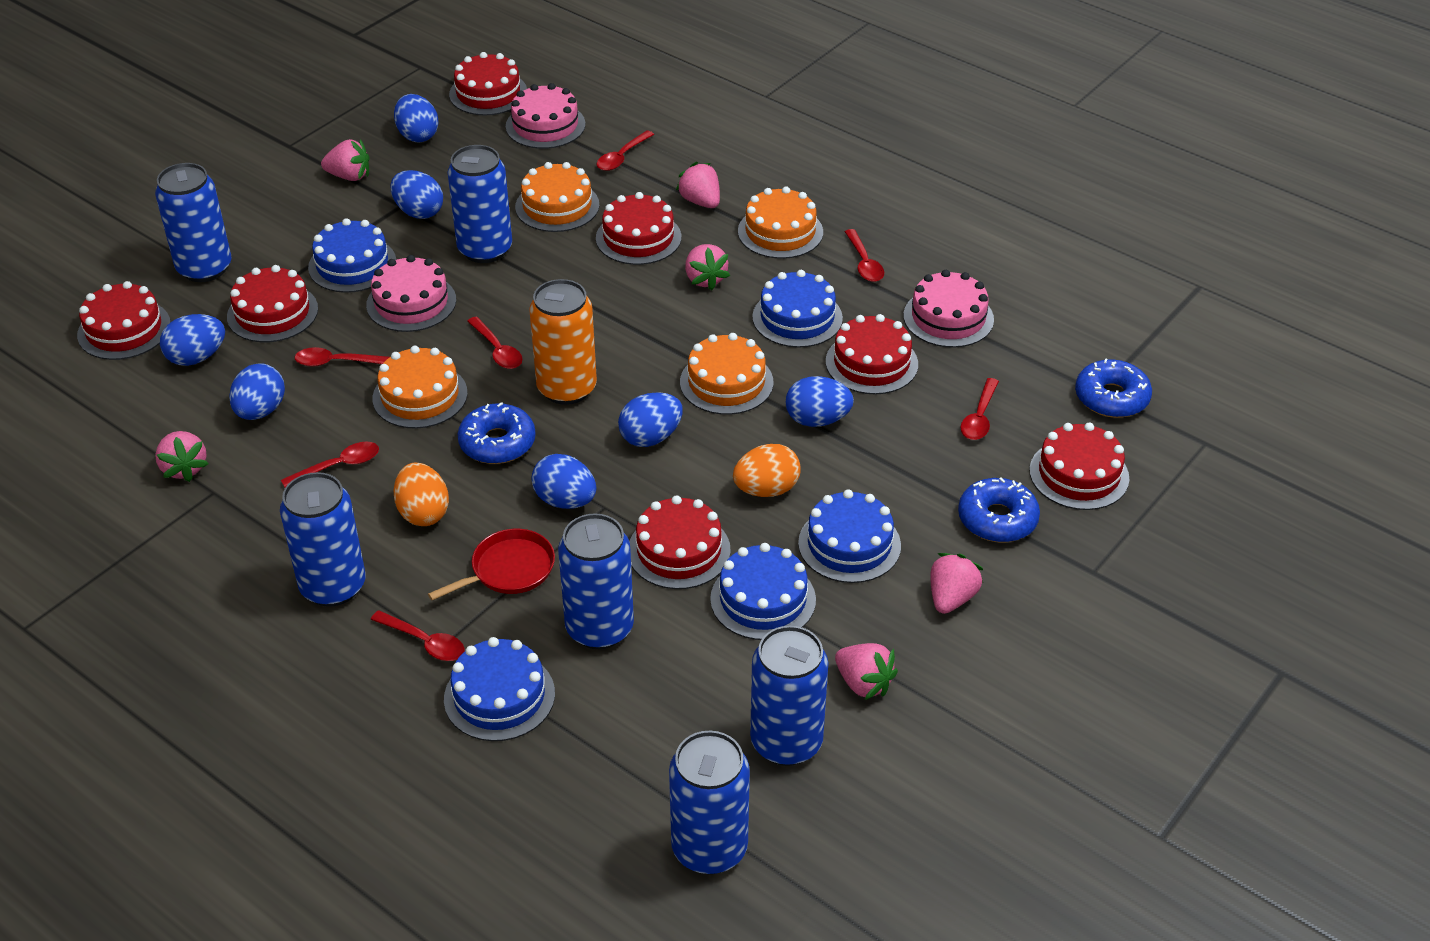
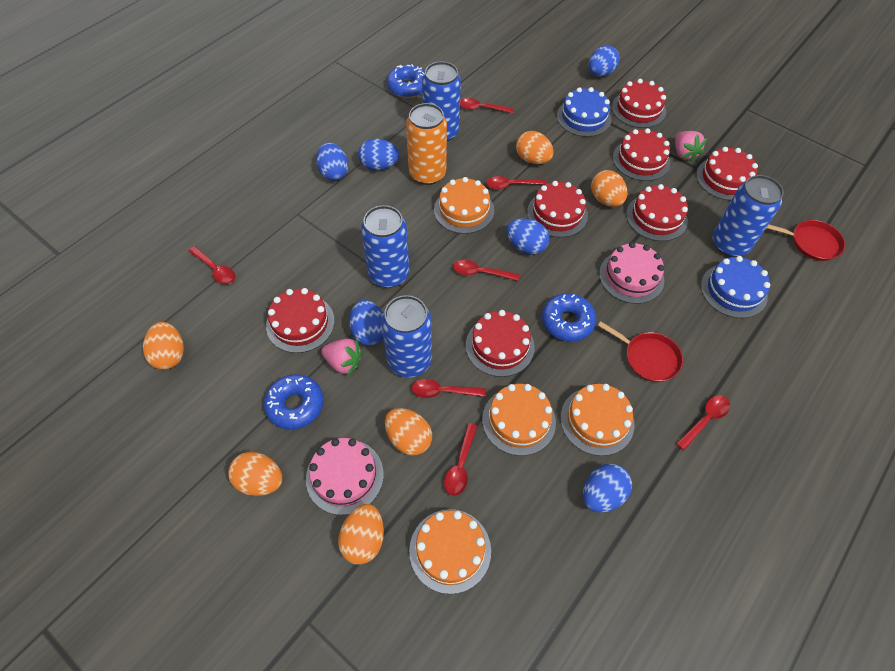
blue cake: 5 -> 2
blue can: 6 -> 4
blue egg: 7 -> 6
orange egg: 2 -> 6
pink cake: 3 -> 2
pink strawberry: 6 -> 2
red pan: 1 -> 2

